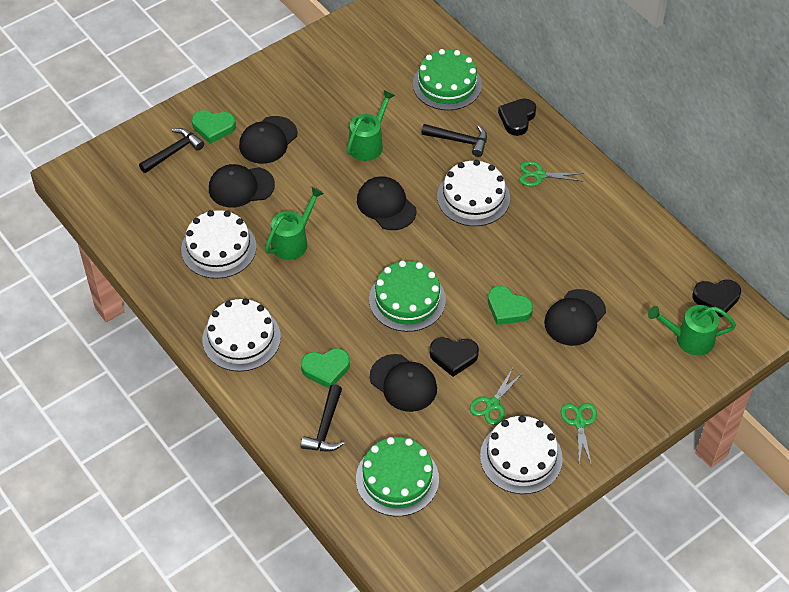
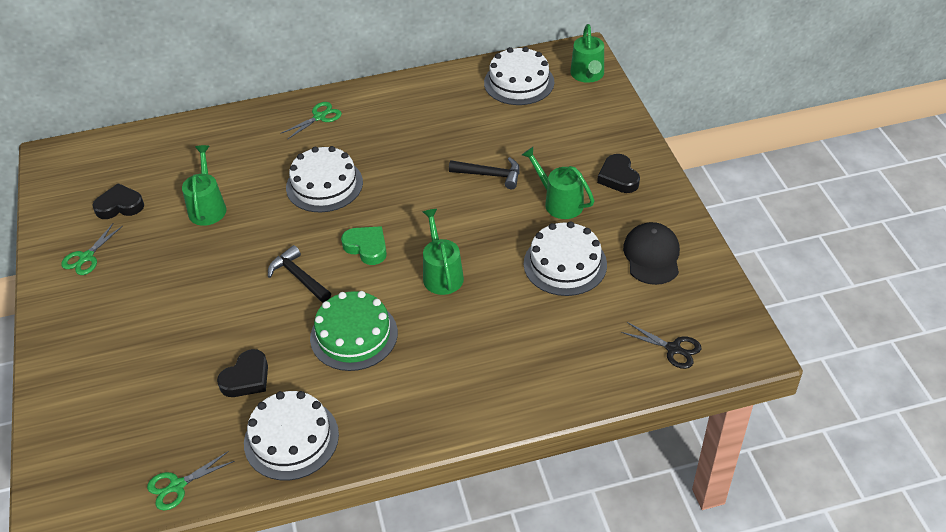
black cap: 5 -> 1
black hammer: 3 -> 2
black scissors: 0 -> 1
green cake: 3 -> 1
green heart: 3 -> 1
green watering can: 3 -> 4

